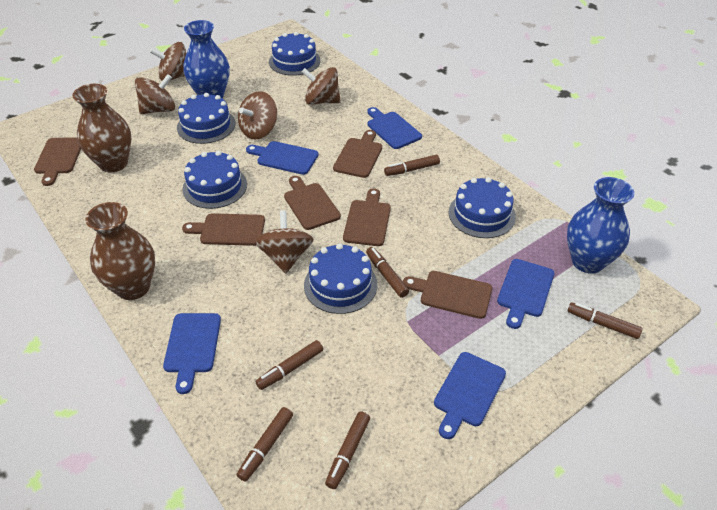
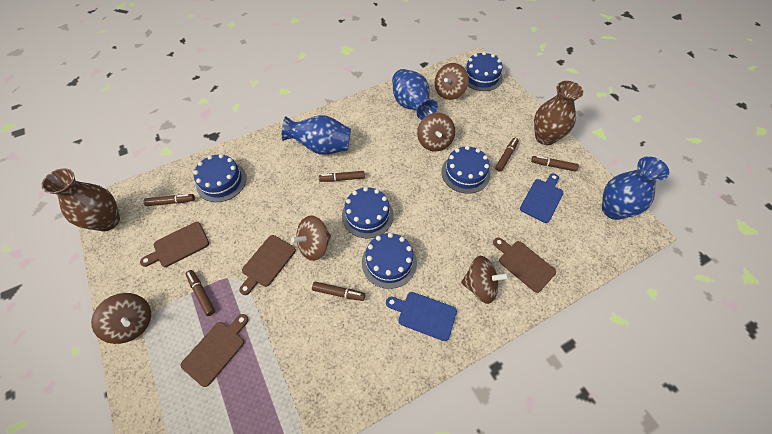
blue cutting board: 5 -> 2
blue vase: 2 -> 3
brown cutting board: 6 -> 4

